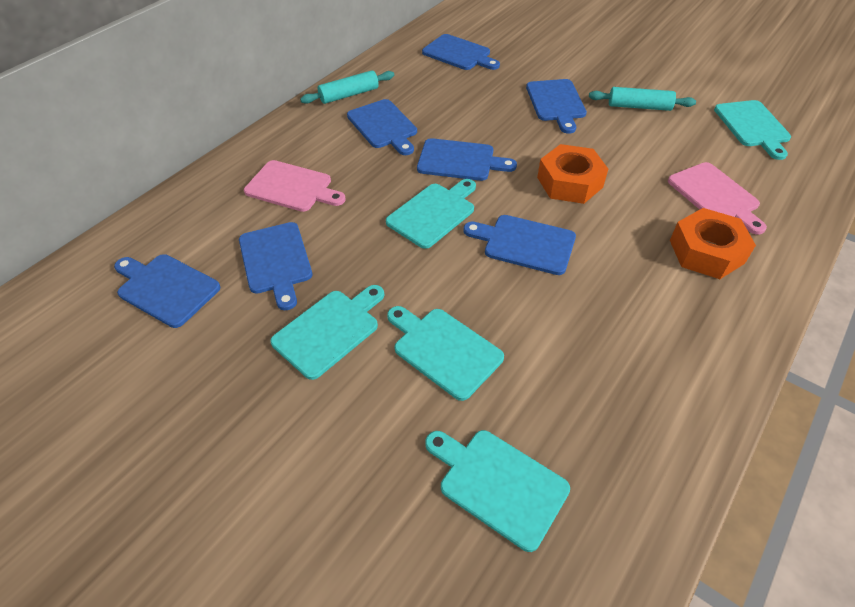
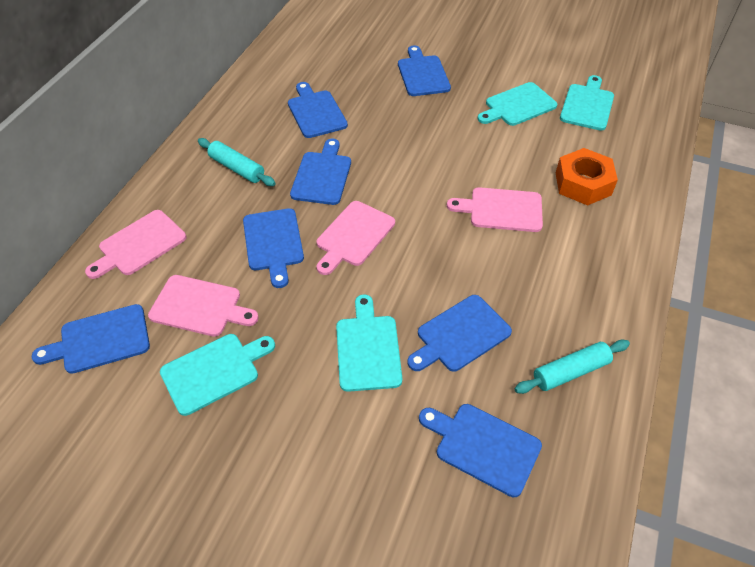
orange nut: 2 -> 1
pink cutting board: 2 -> 4
turquoise cutting board: 5 -> 4

